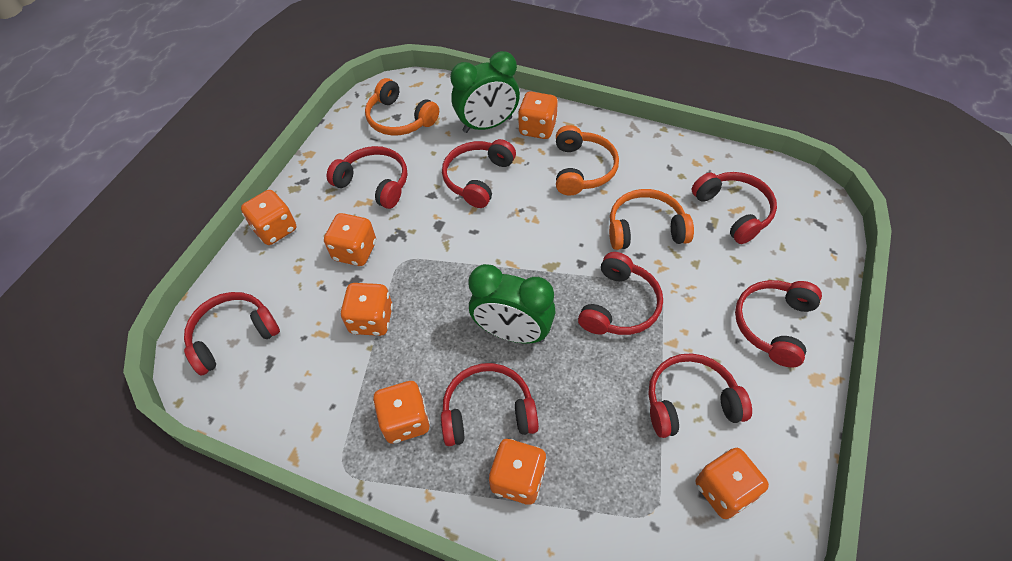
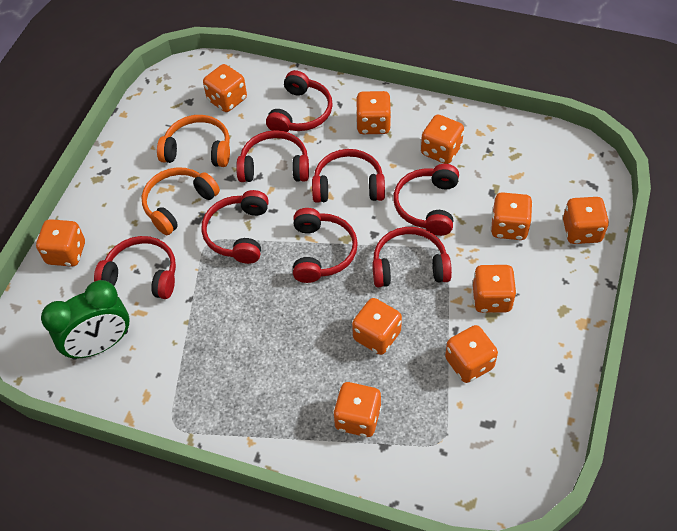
green clock: 2 -> 1
orange dice: 7 -> 10
orange headphones: 3 -> 2

